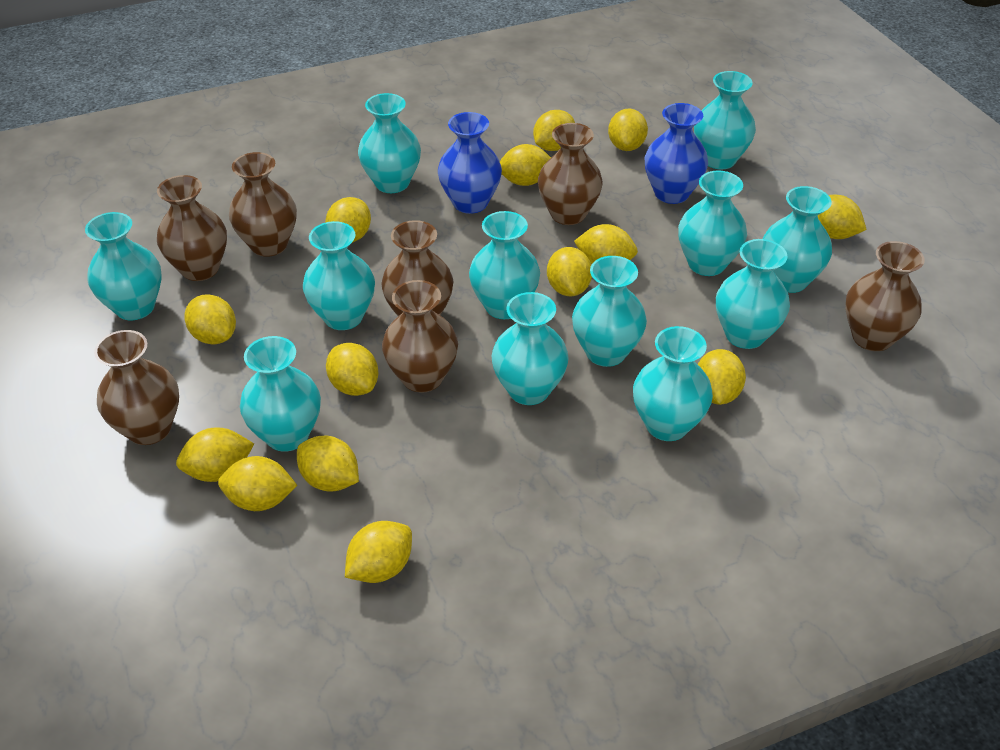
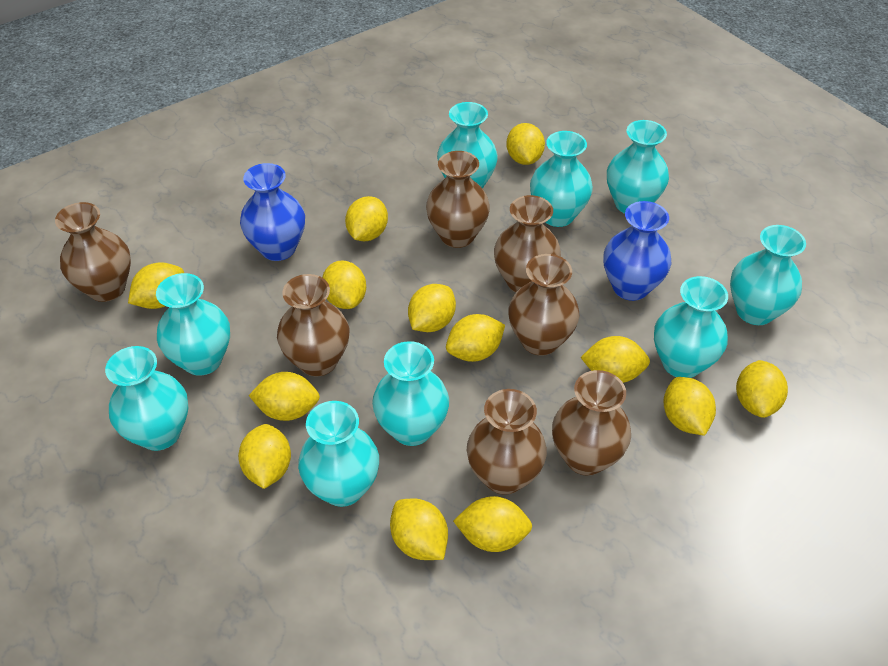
turquoise vase: 12 -> 9
yellow lemon: 14 -> 13

